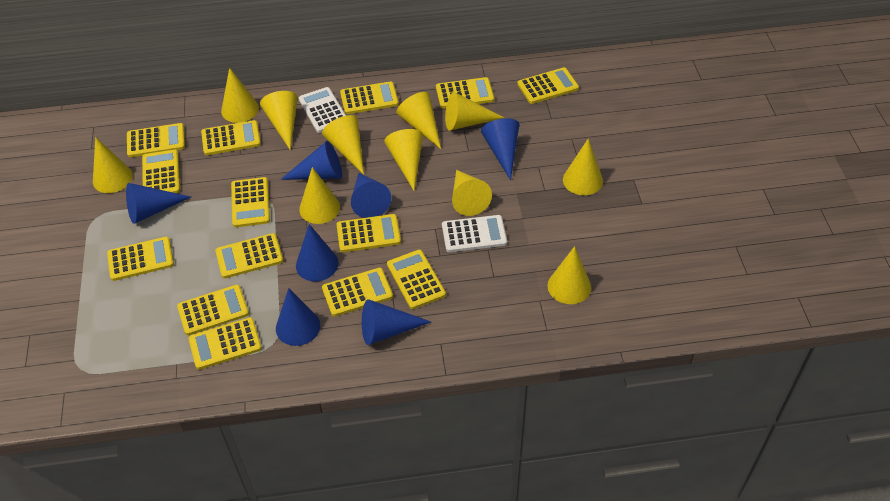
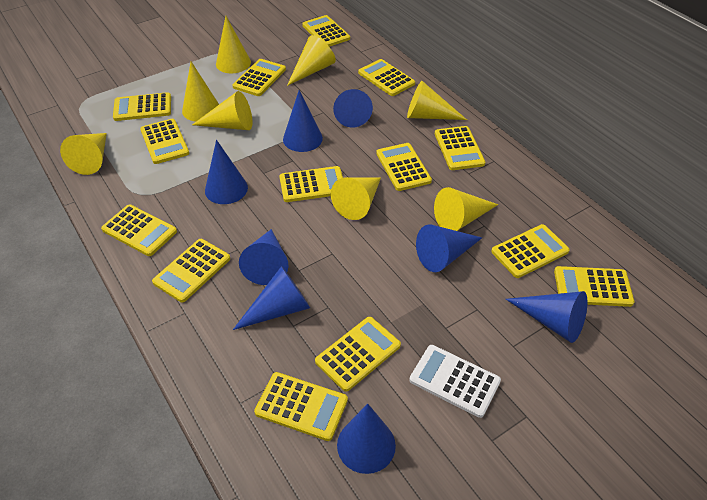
blue cone: 7 -> 8
white calculator: 2 -> 1
yellow cone: 11 -> 8

